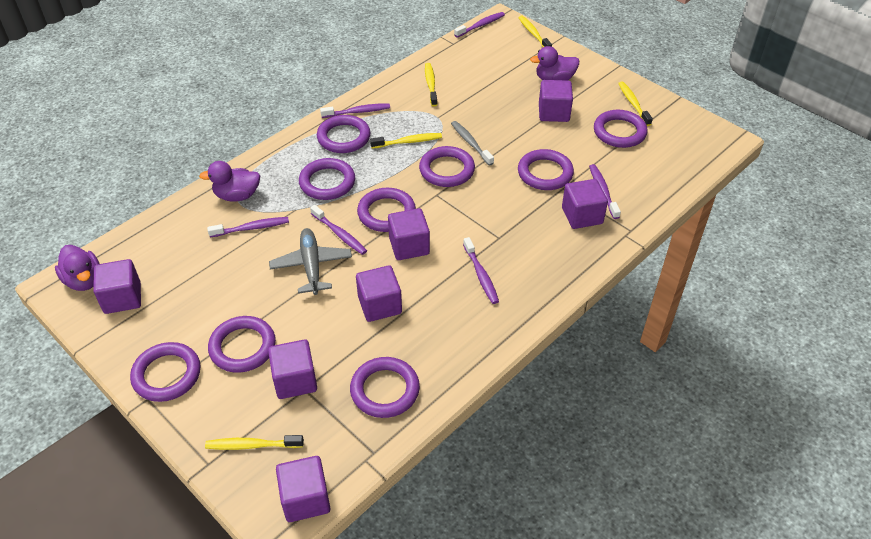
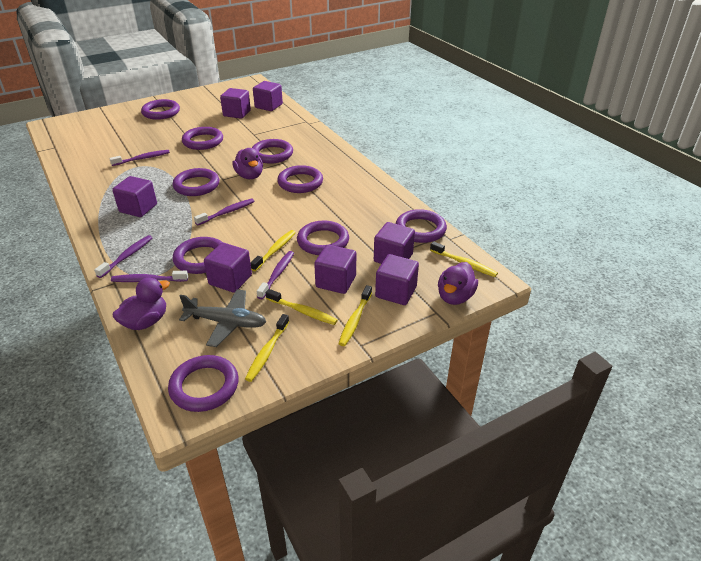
grey toothbrush: 1 -> 0
purple toothbrush: 6 -> 5

